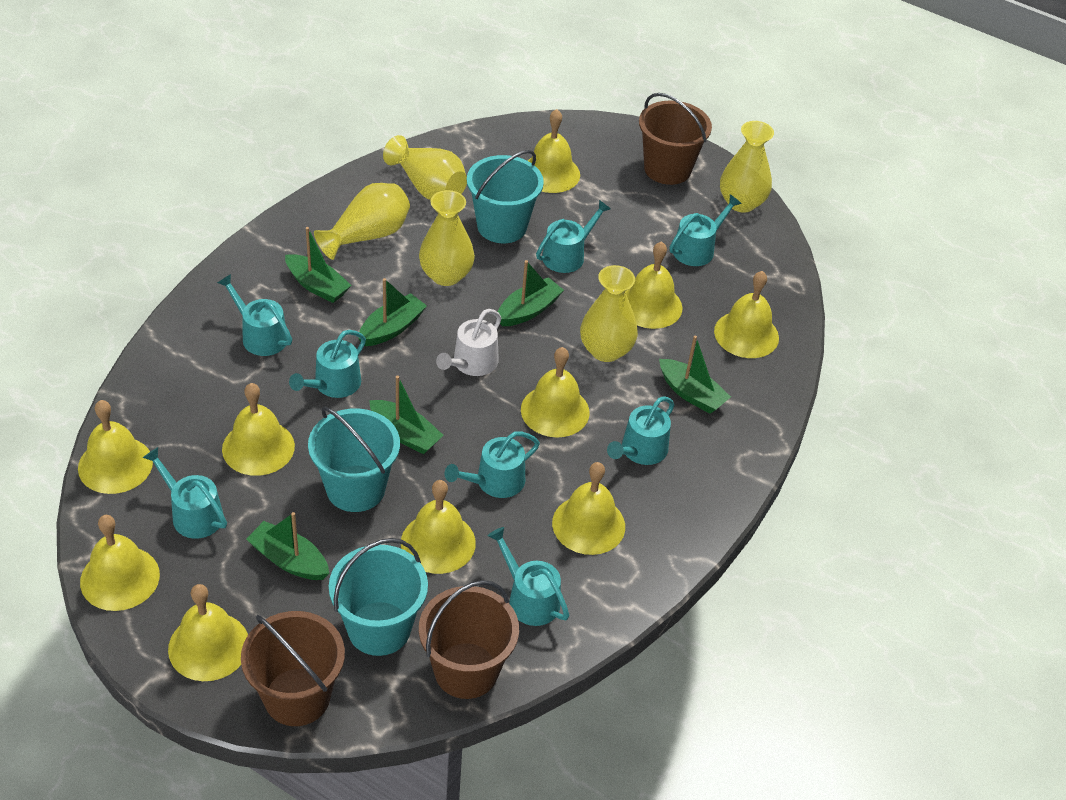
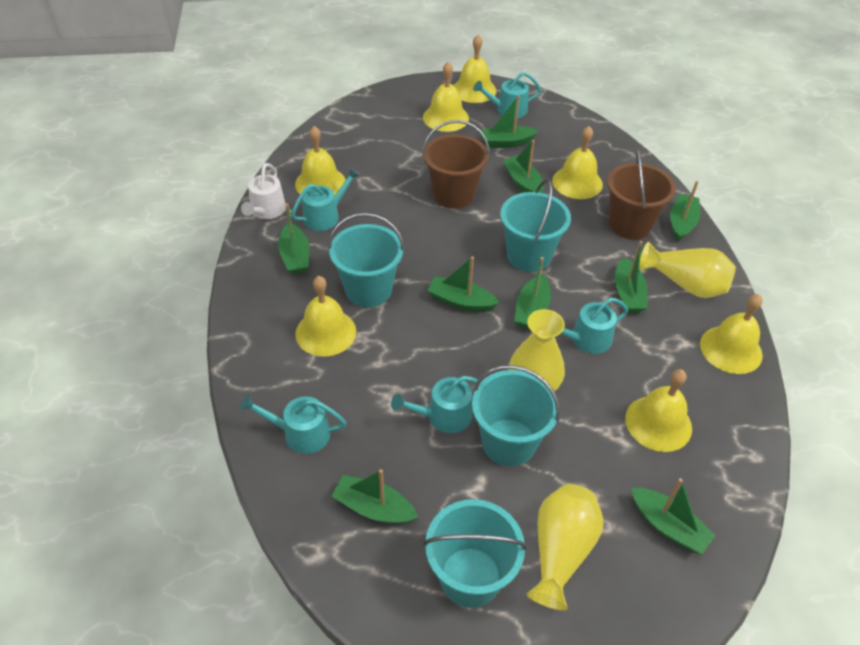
brown bucket: 3 -> 2
green boat: 6 -> 9
turquoise bucket: 3 -> 4
turquoise watering can: 8 -> 5
yellow bell: 10 -> 7
yellow vase: 5 -> 3

